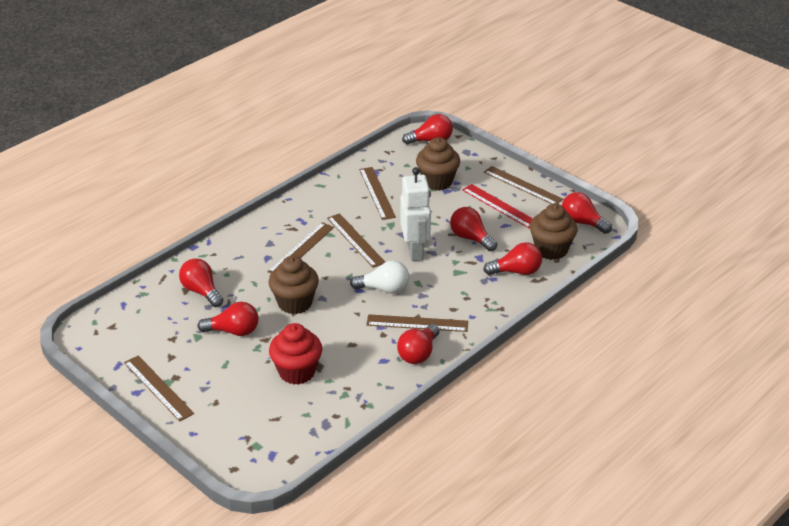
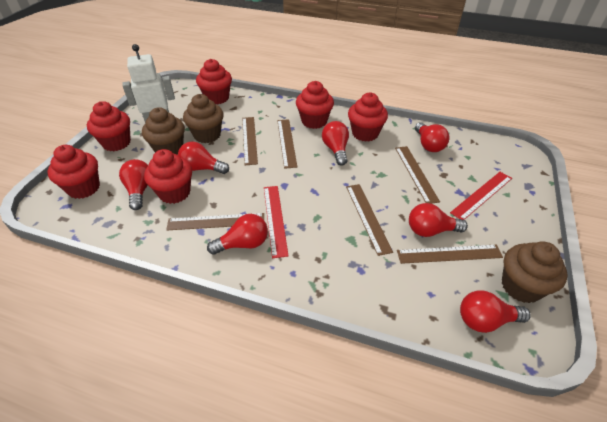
red cupcake: 1 -> 6
red ruler: 1 -> 2
white light bulb: 1 -> 0

